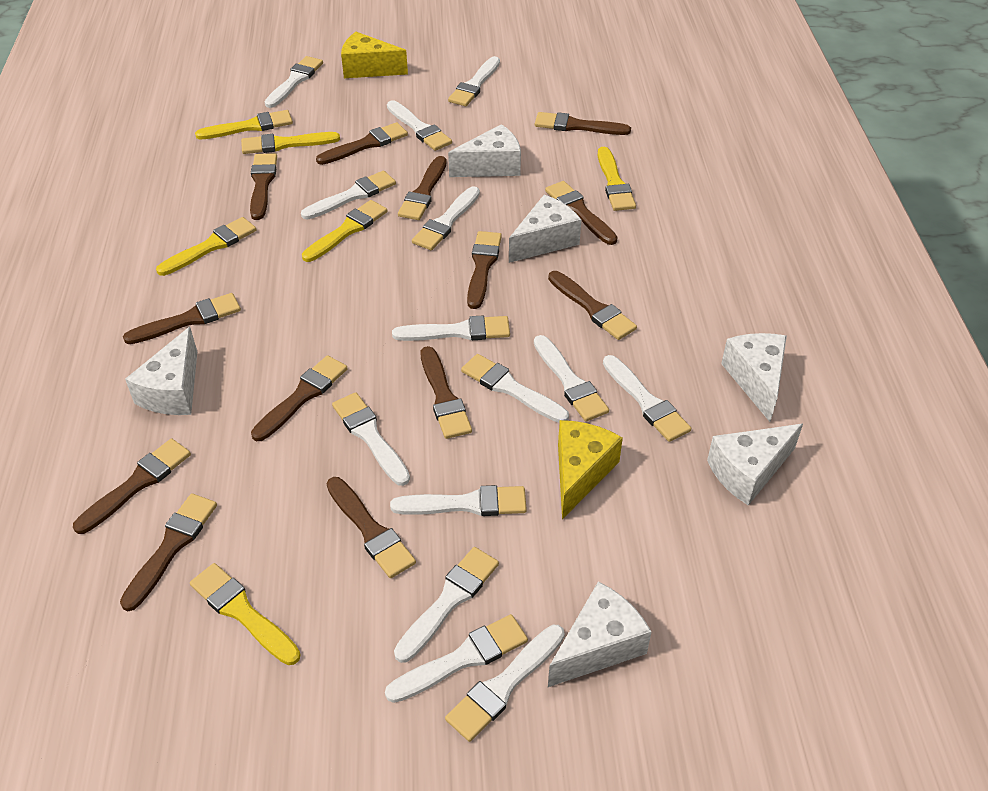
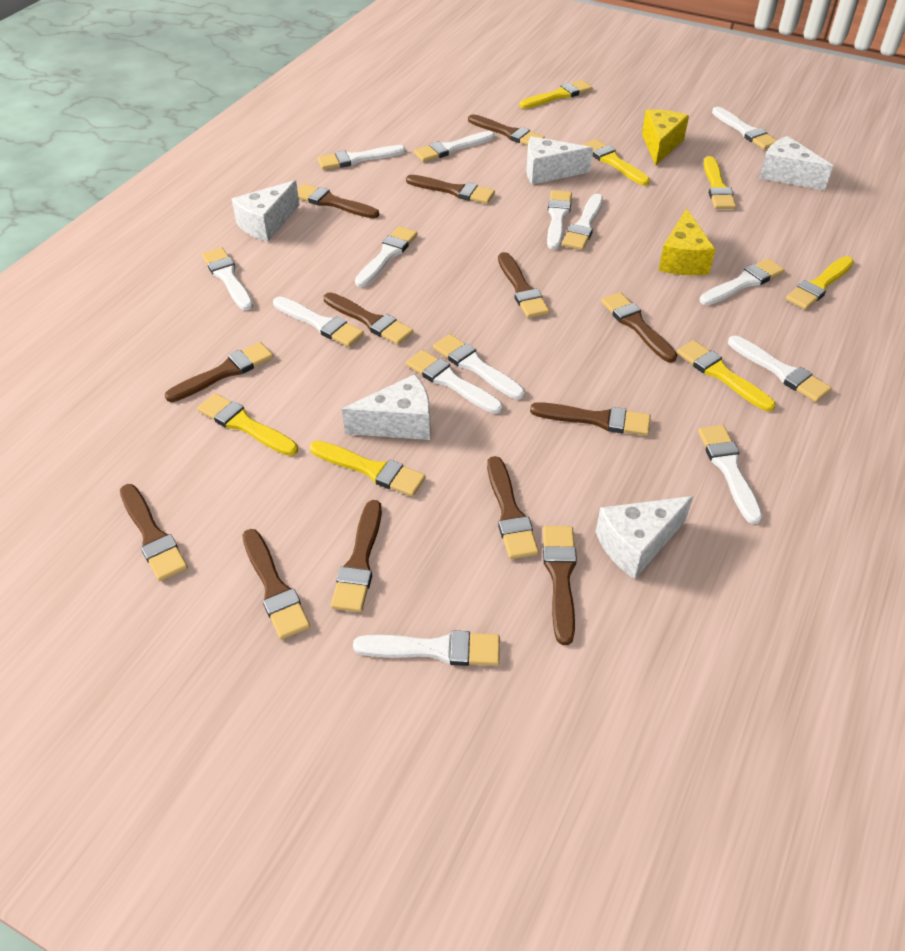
white cheese: 6 -> 5
yellow brush: 6 -> 7

